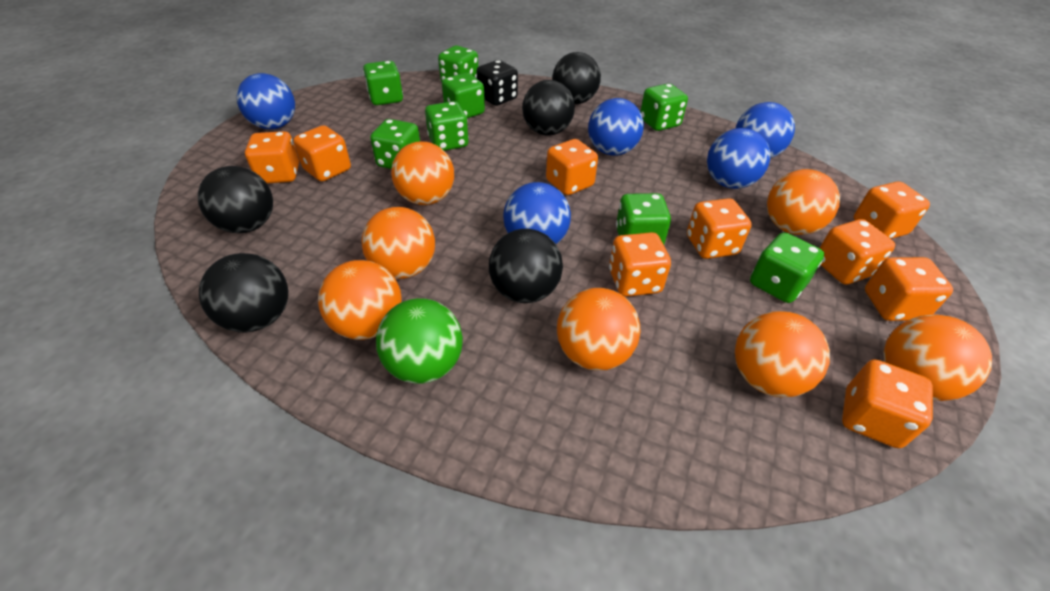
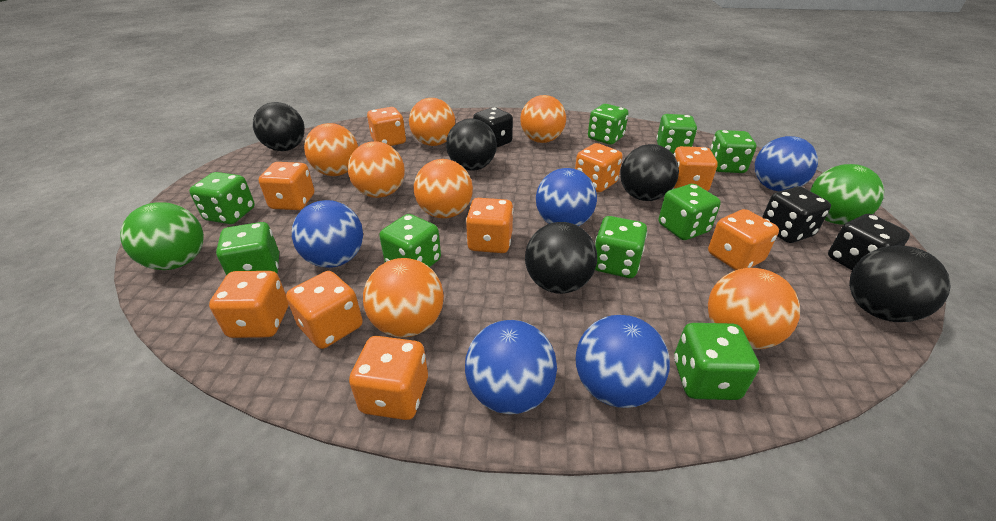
black dice: 1 -> 3
green ball: 1 -> 2
green dice: 8 -> 9

